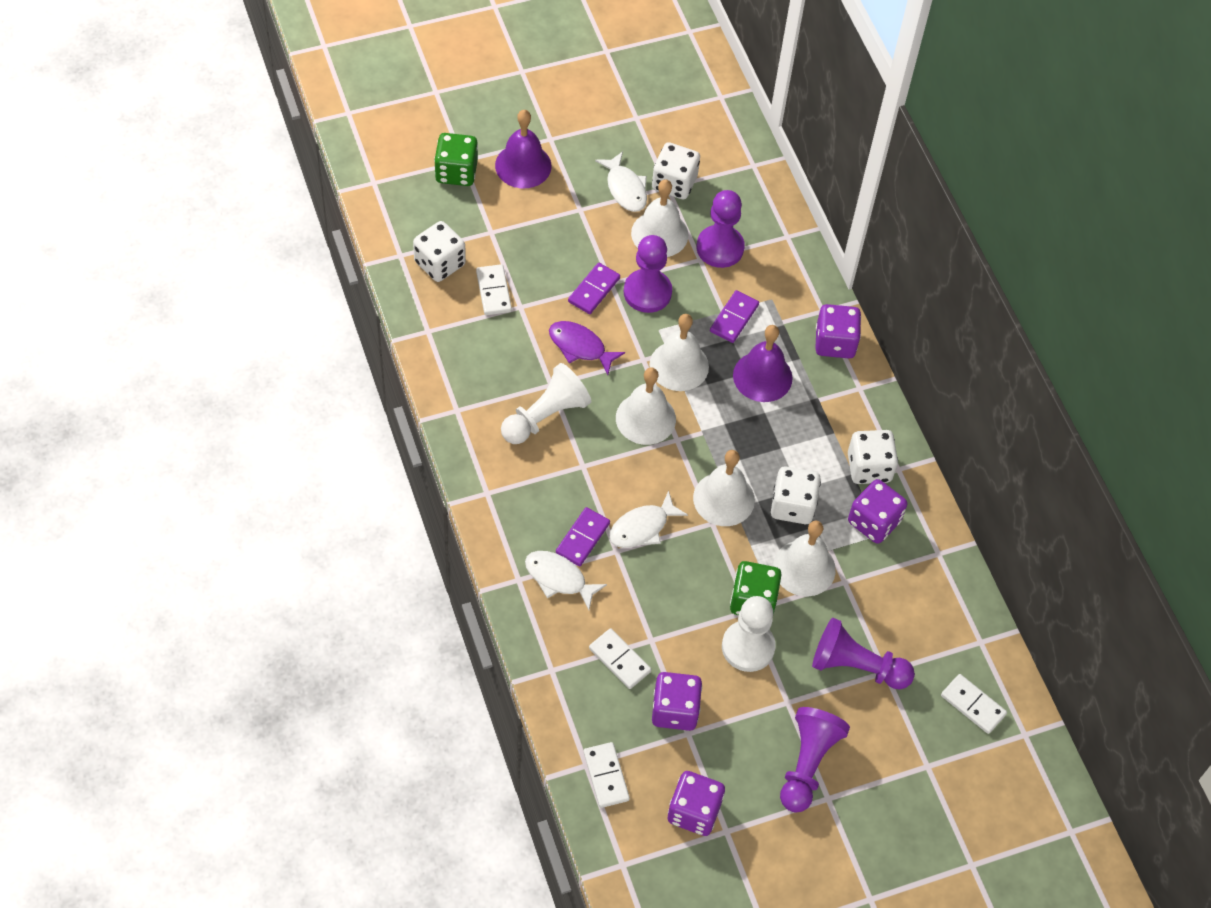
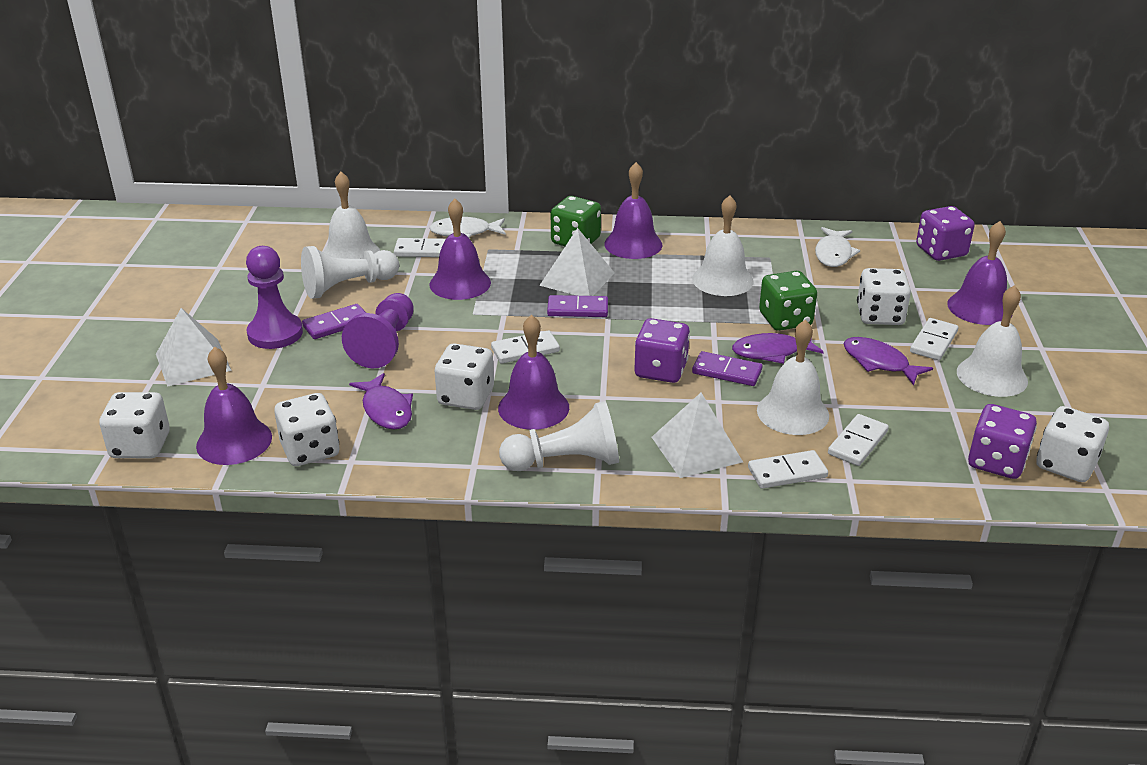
purple bell: 2 -> 5
purple dice: 4 -> 3
purple fish: 1 -> 3
purple pawn: 4 -> 2
white bell: 5 -> 4
white dice: 4 -> 5
white domino: 4 -> 5
white fish: 3 -> 2
white pyramid: 0 -> 3

